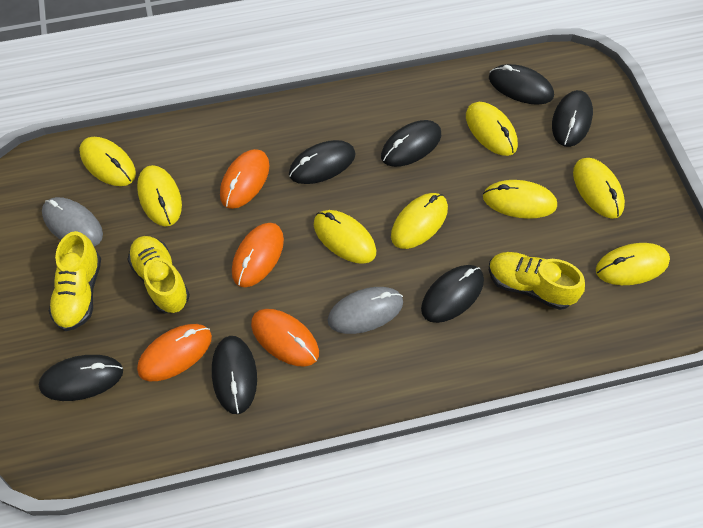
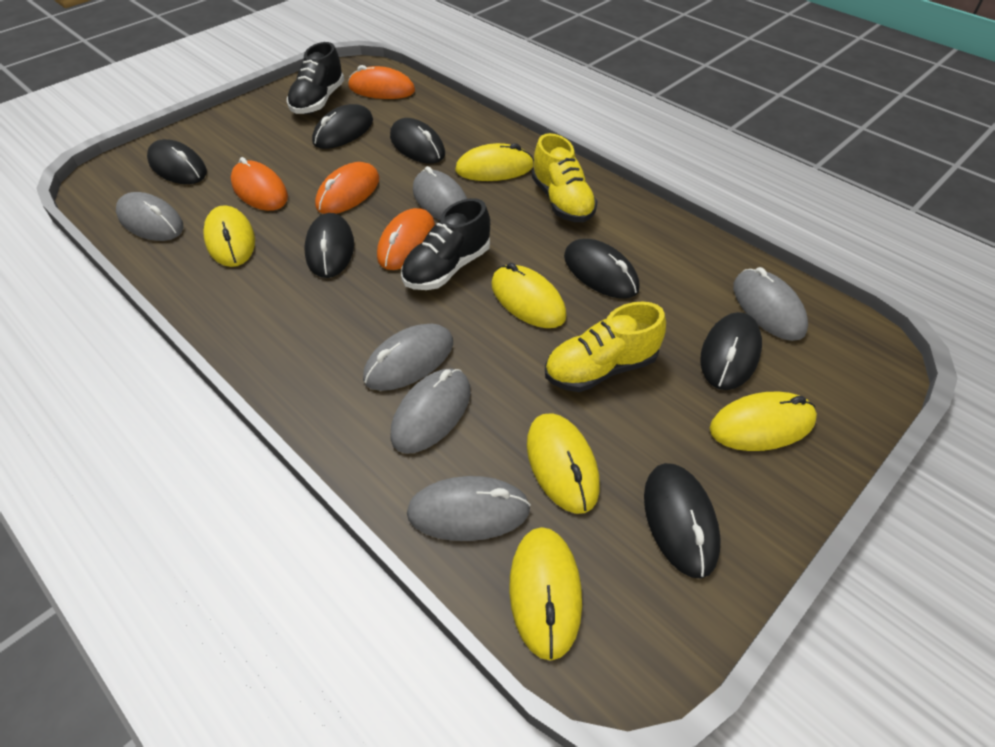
black shoe: 0 -> 2
grey mouse: 2 -> 6
yellow mouse: 8 -> 6
yellow shoe: 3 -> 2

